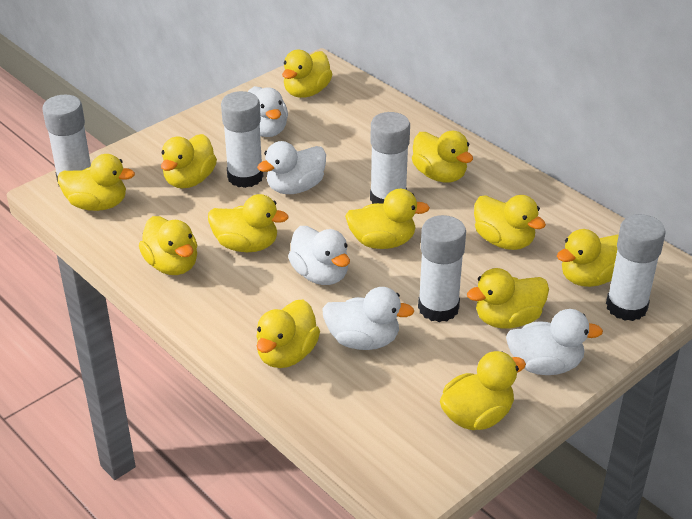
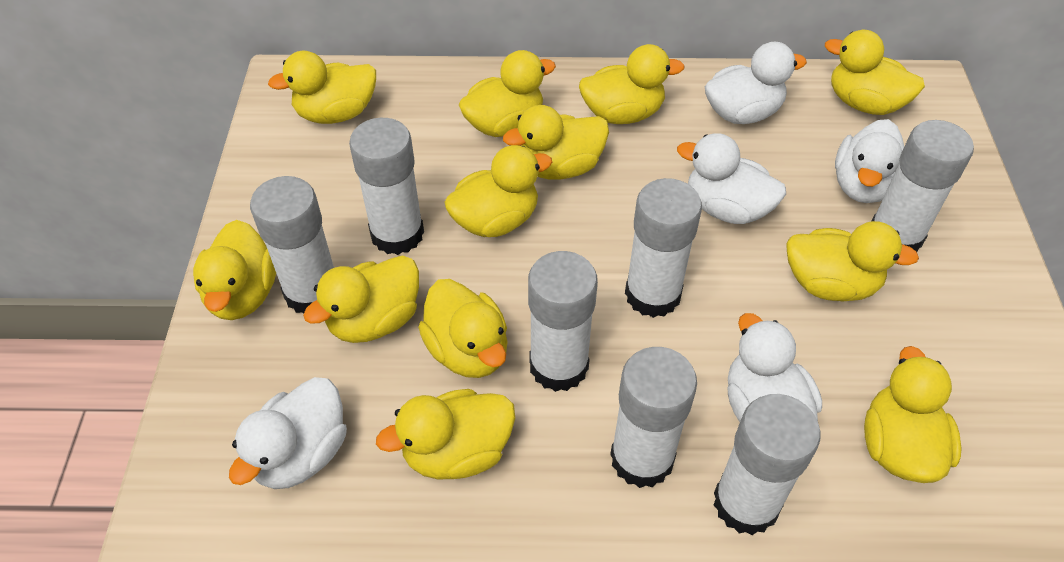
white glue stick: 5 -> 7

